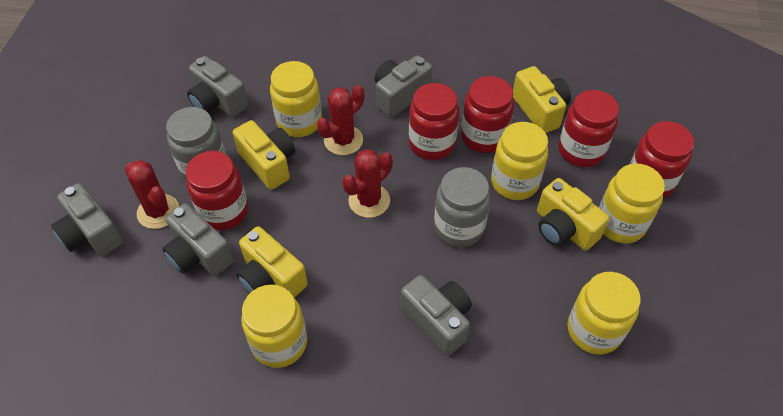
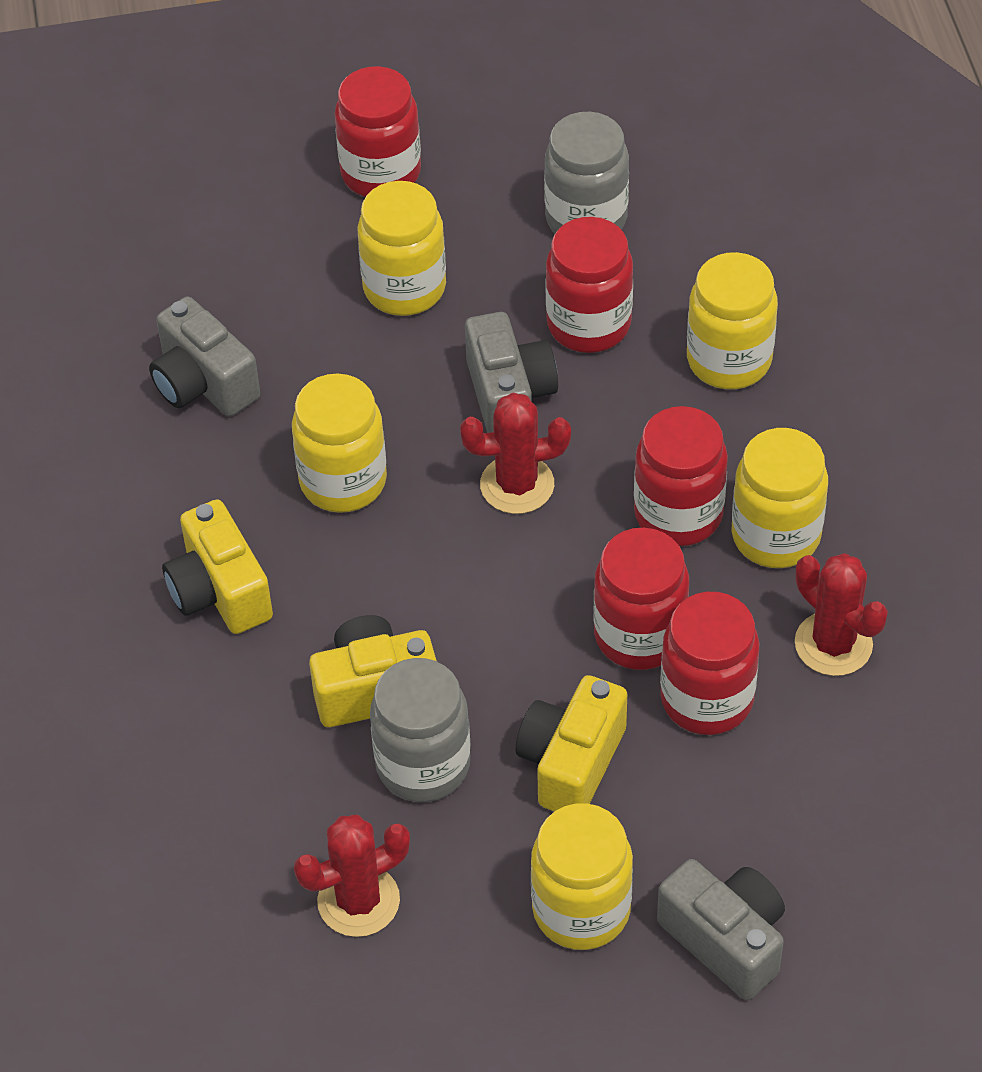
grey camera: 5 -> 3
yellow camera: 4 -> 3

